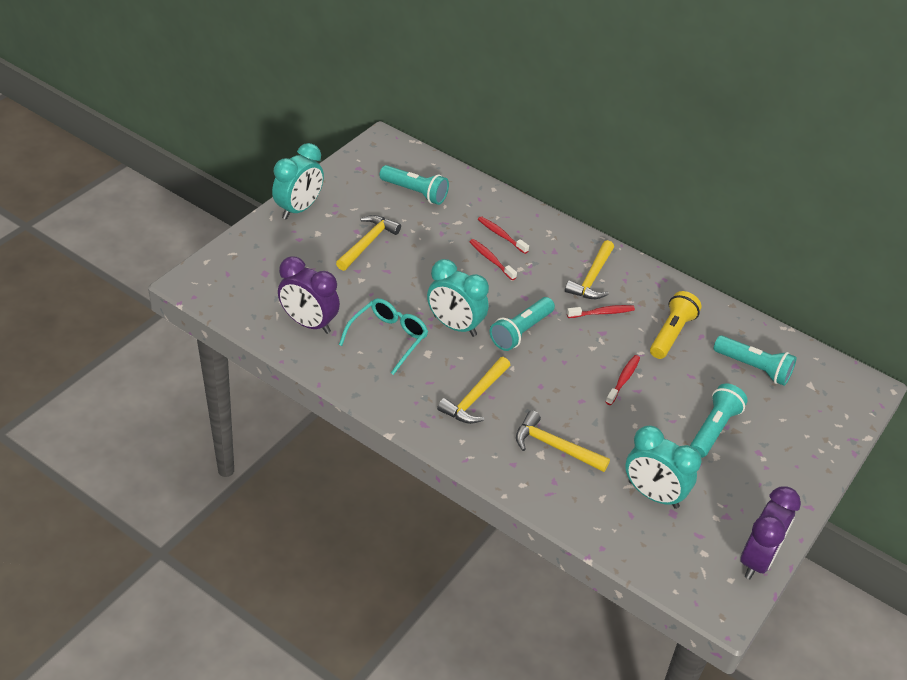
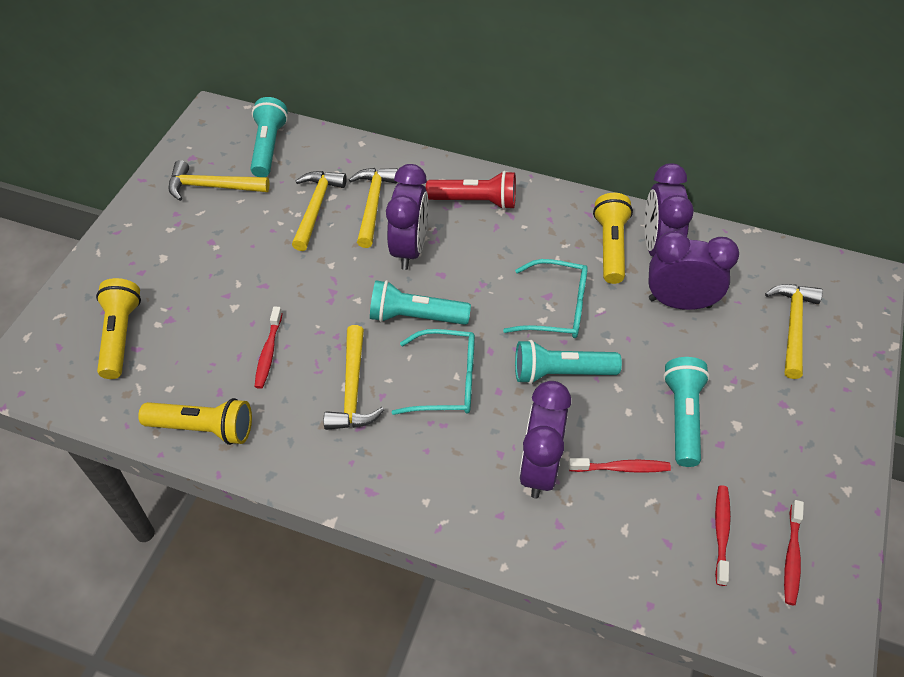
purple clock: 2 -> 4
red flashlight: 0 -> 1
turquoise clock: 3 -> 0
turquoise glasses: 1 -> 2
yellow flashlight: 1 -> 3
yellow hammer: 4 -> 5

